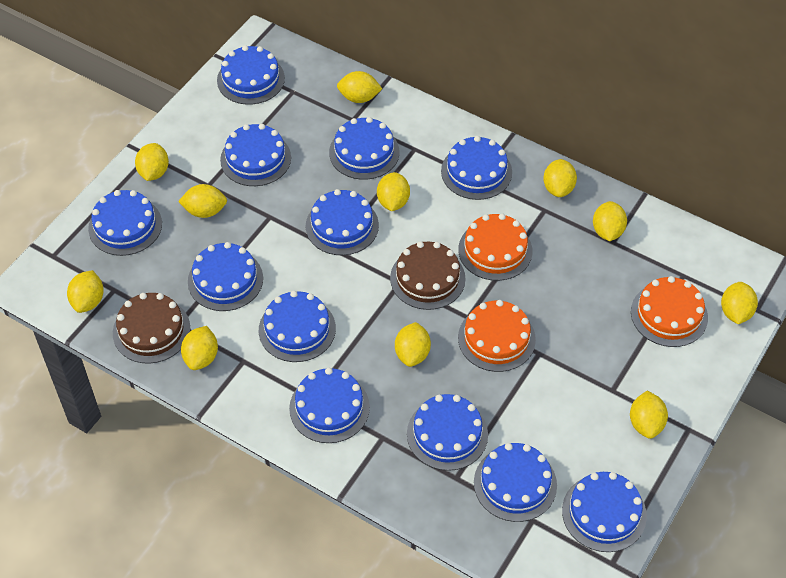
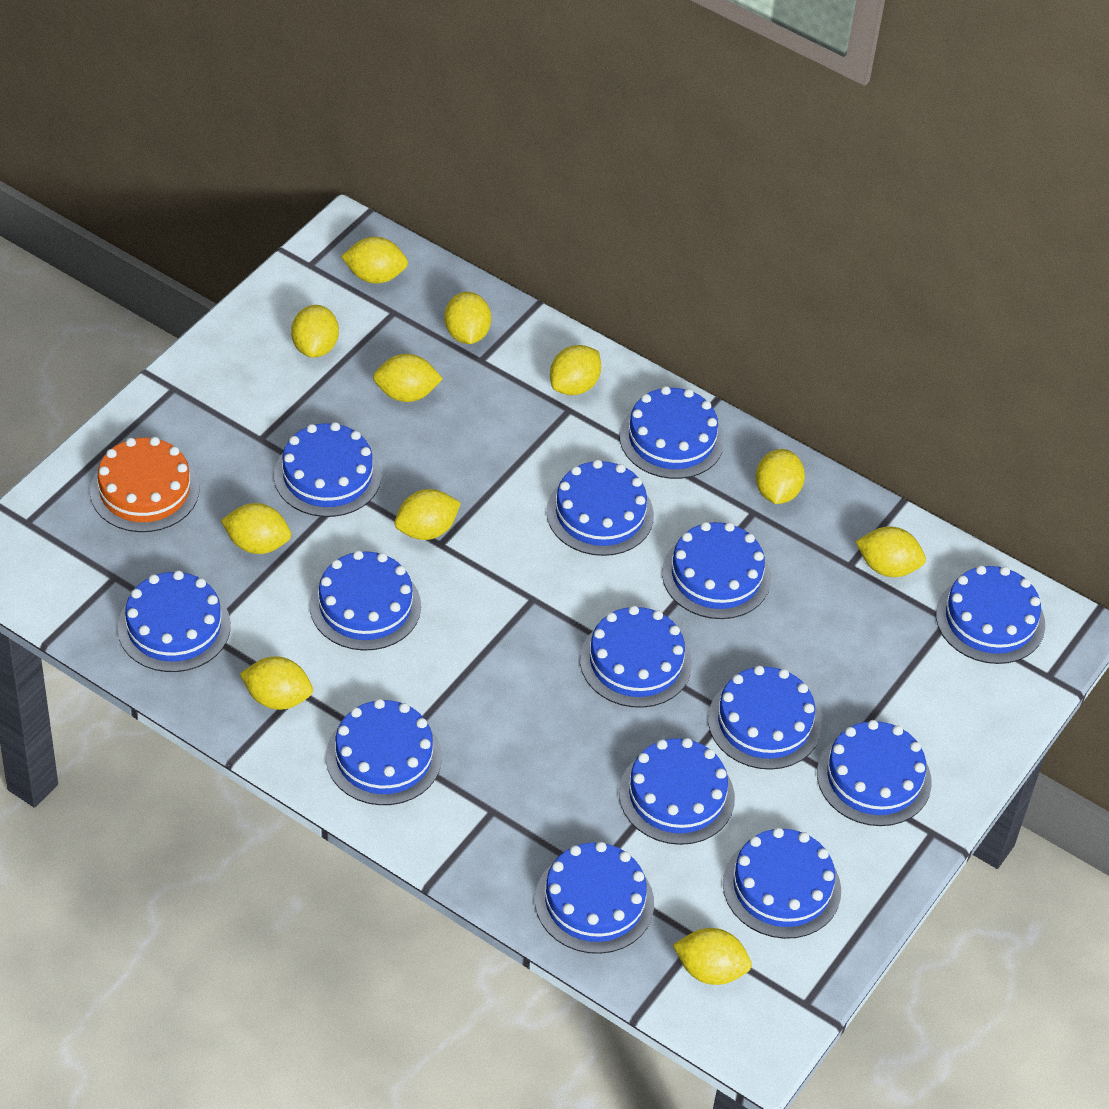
blue cake: 12 -> 14
brown cake: 2 -> 0
orange cake: 3 -> 1

